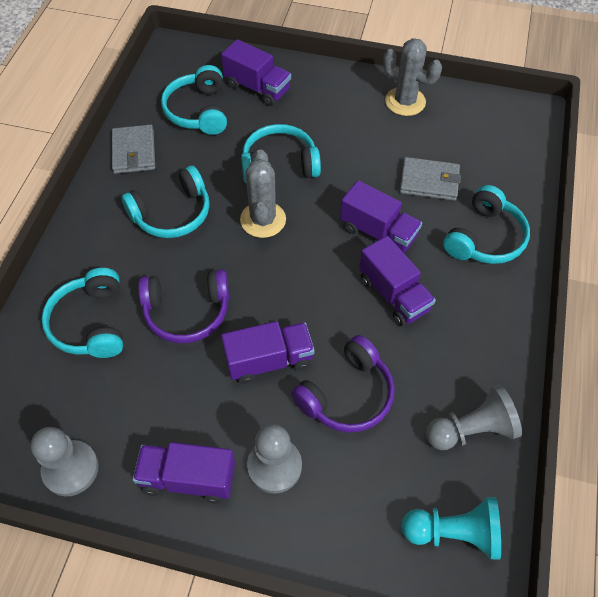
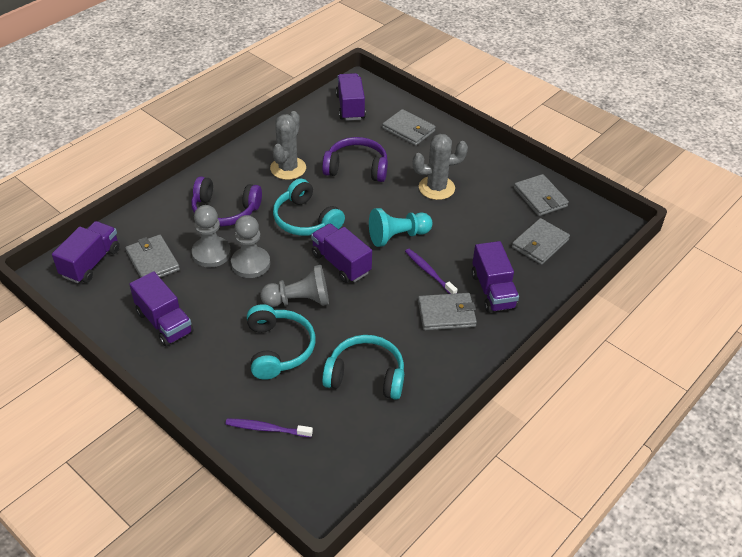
grey wallet: 2 -> 5
purple toothbrush: 0 -> 2
turquoise headphones: 5 -> 3

